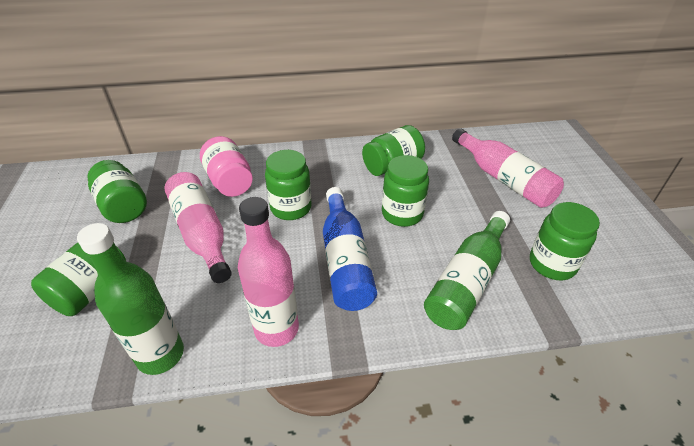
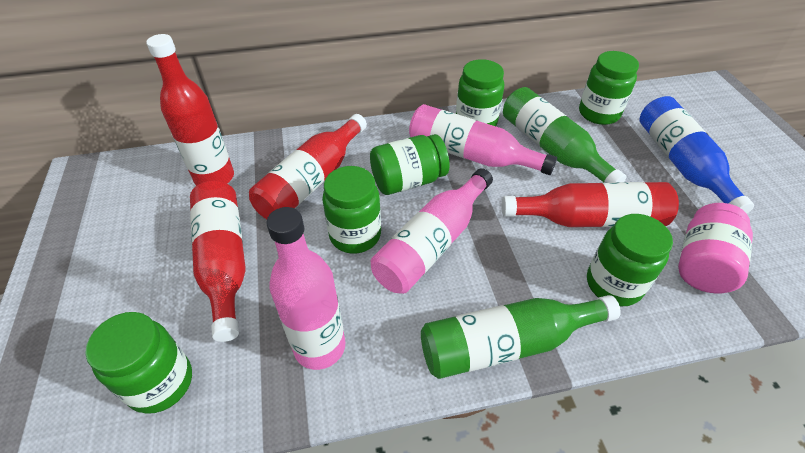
red bottle: 0 -> 4

